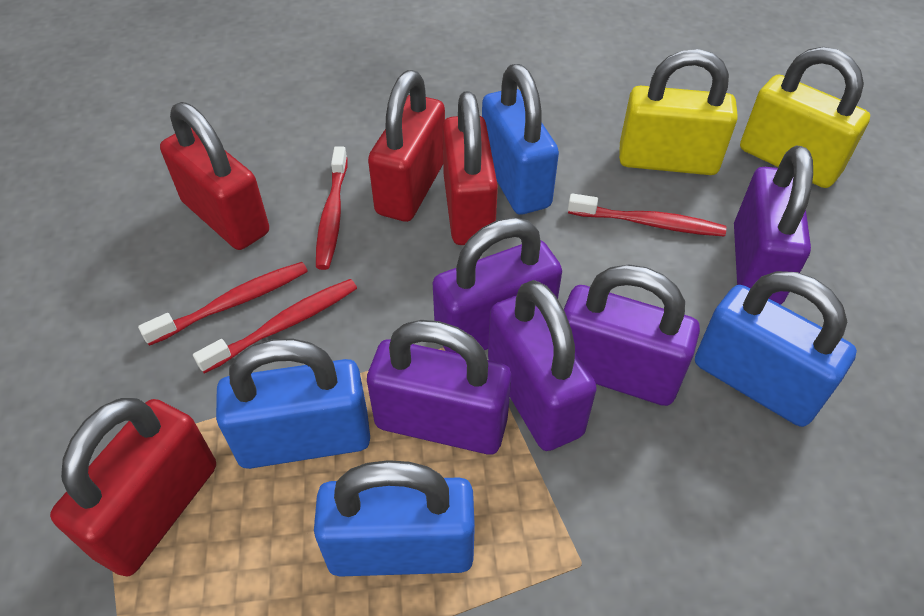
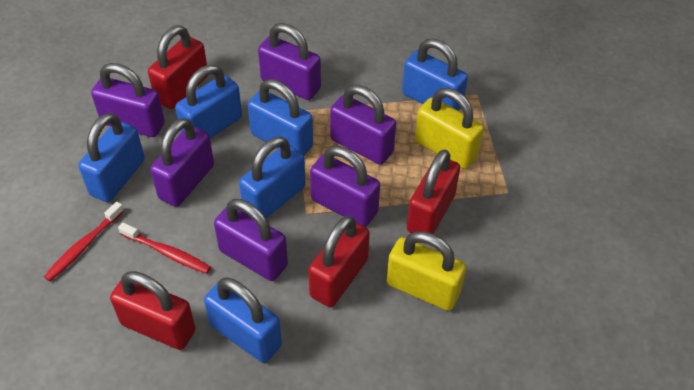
blue padlock: 4 -> 6
purple padlock: 5 -> 6
red toothbrush: 4 -> 2

